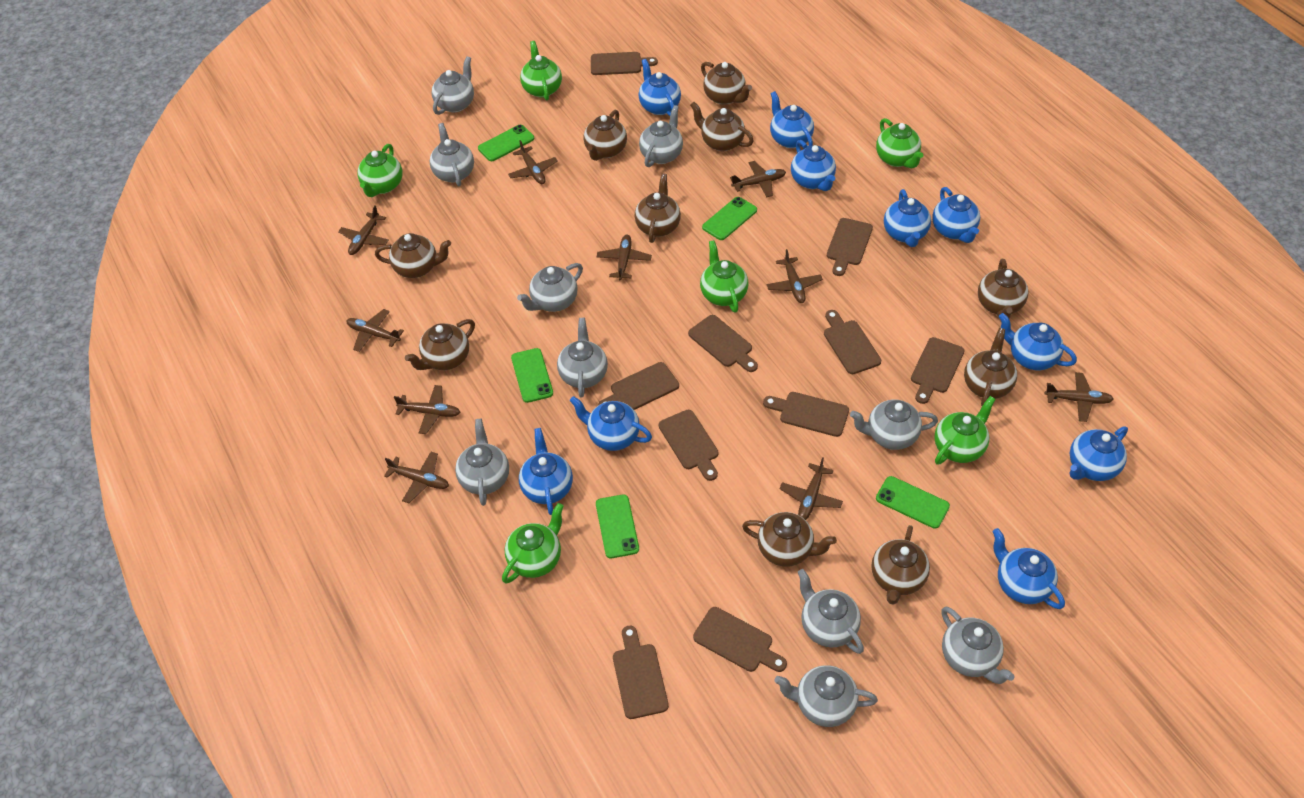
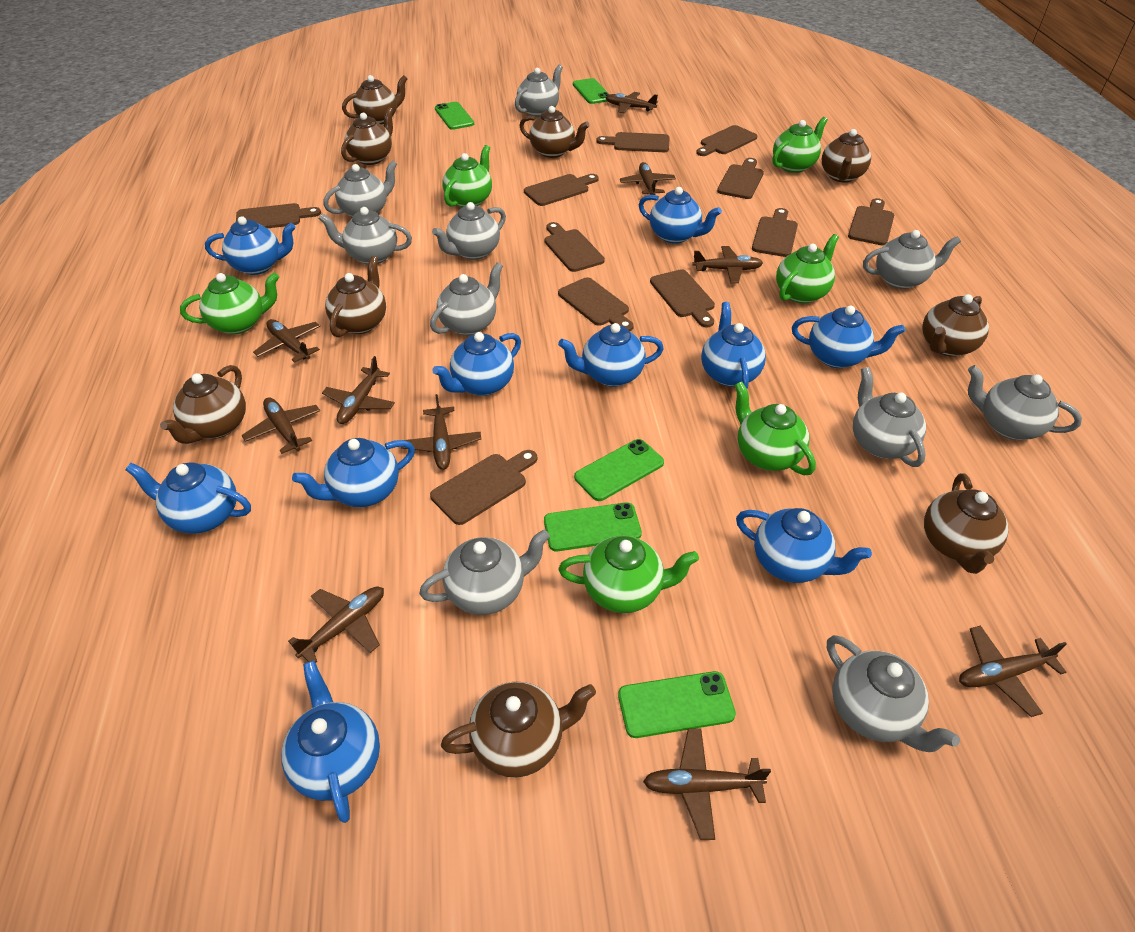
brown cutting board: 10 -> 11
brown teapot: 10 -> 9

